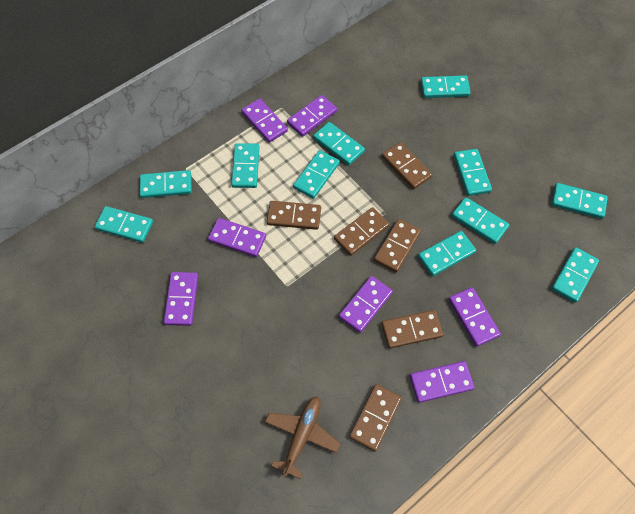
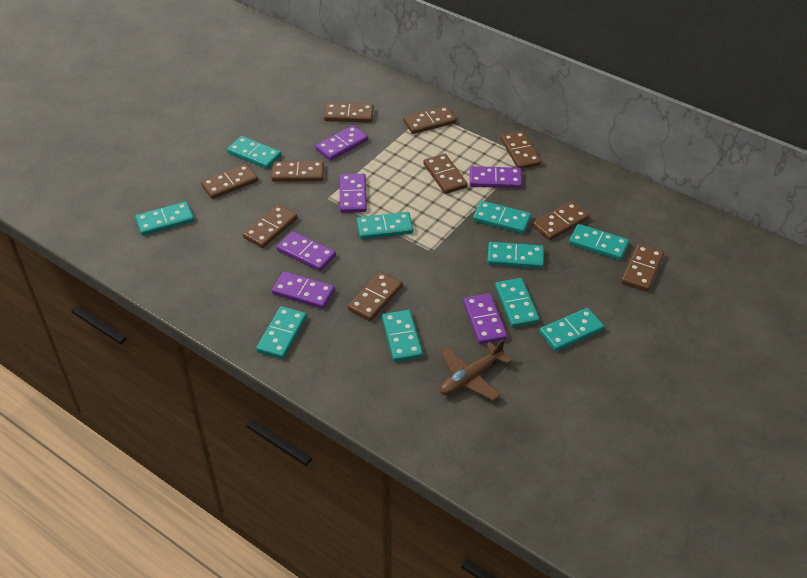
brown domino: 6 -> 10
purple domino: 7 -> 6
turquoise domino: 11 -> 10

